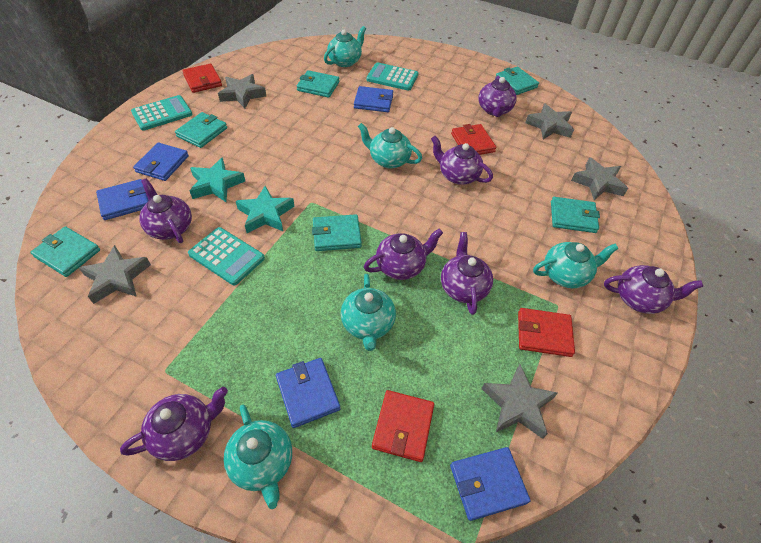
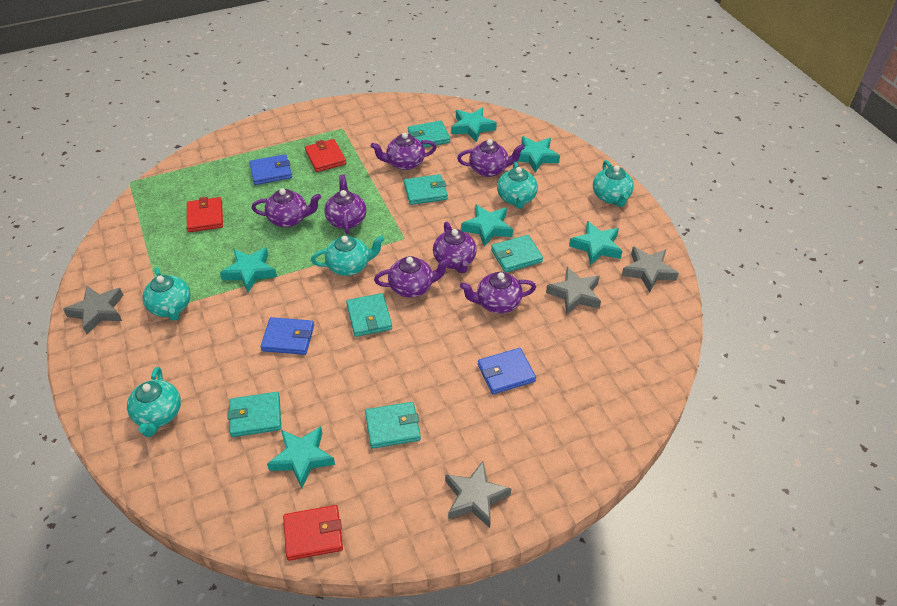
blue wallet: 5 -> 3
grey star: 5 -> 4
red wallet: 4 -> 3
turquoise calculator: 3 -> 0
turquoise star: 2 -> 6

